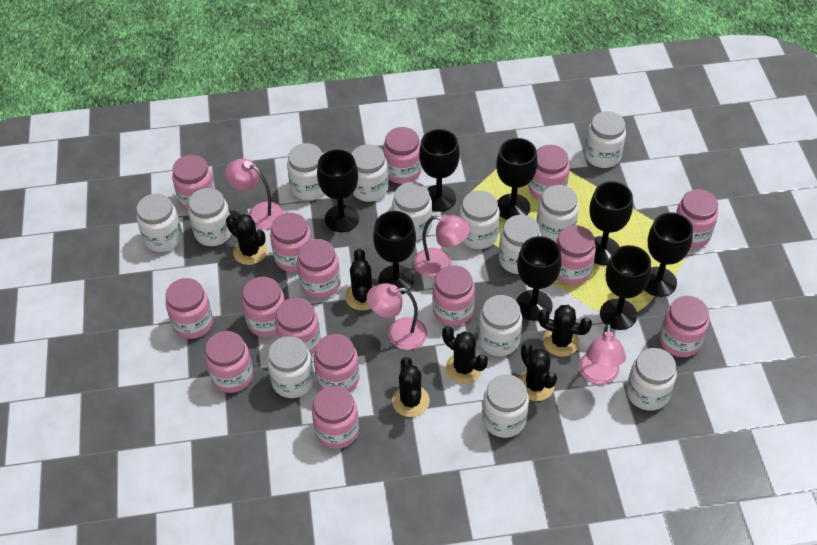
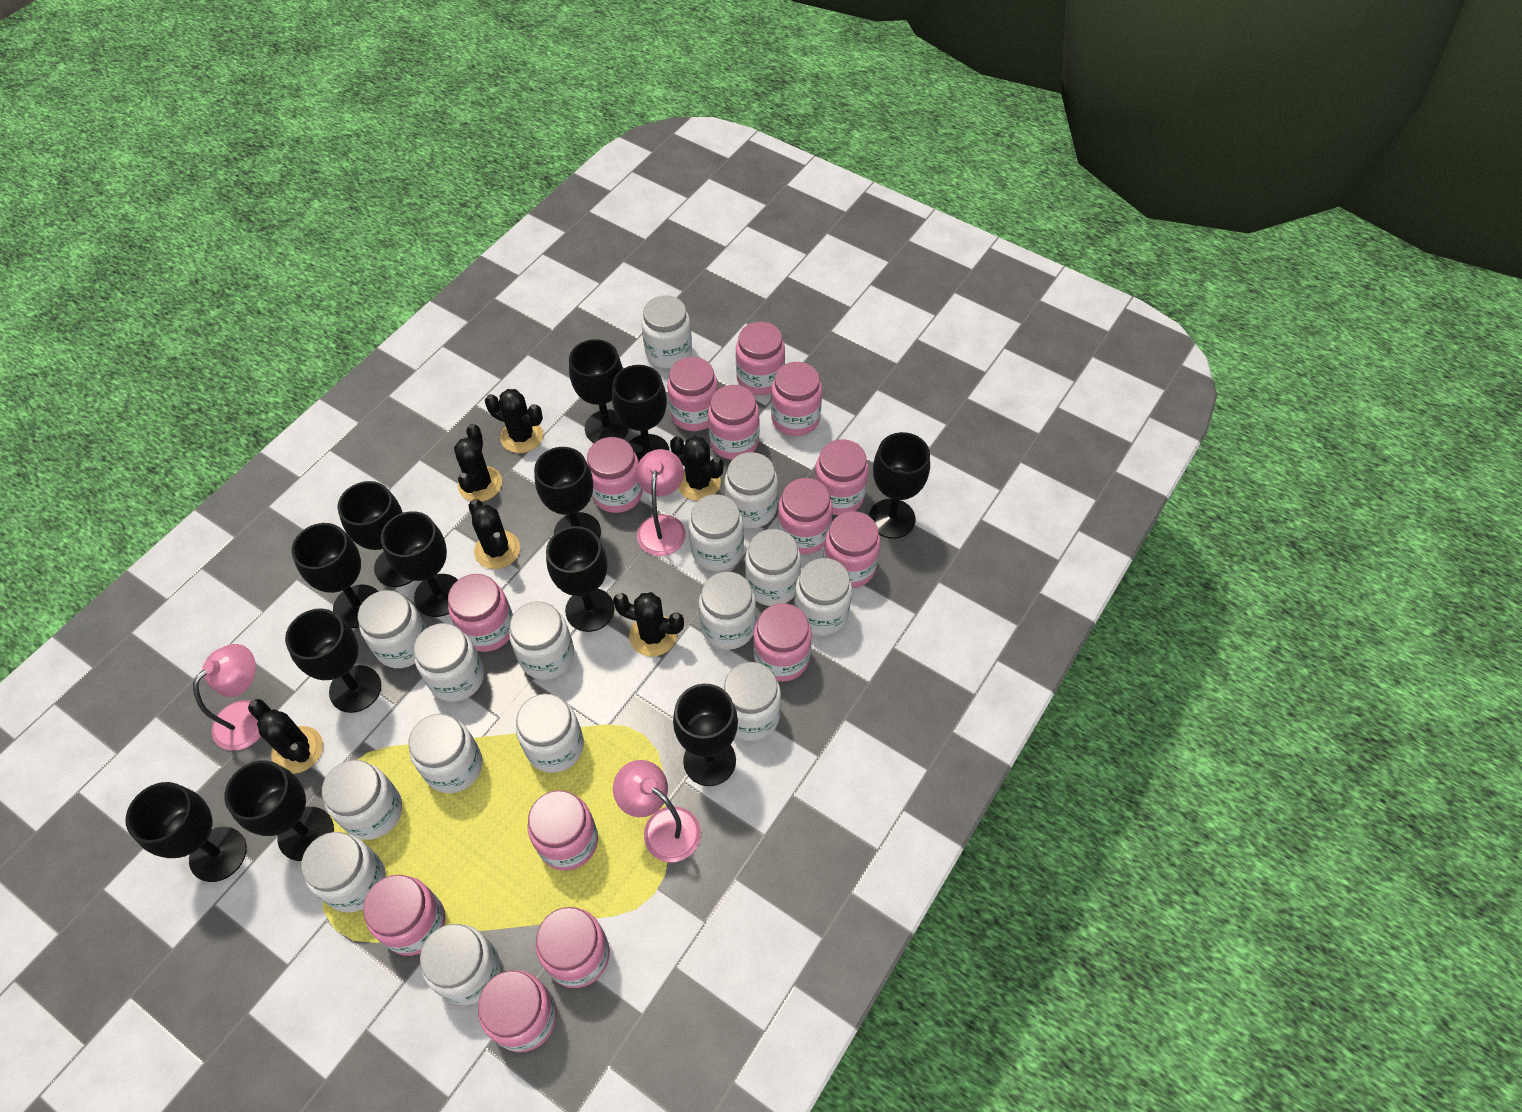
black goblet: 8 -> 12
pink jar: 15 -> 14
pink lamp: 4 -> 3
white jar: 13 -> 15

